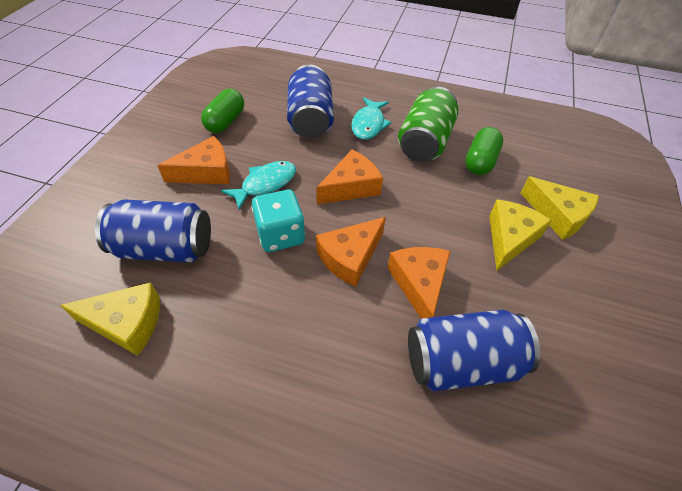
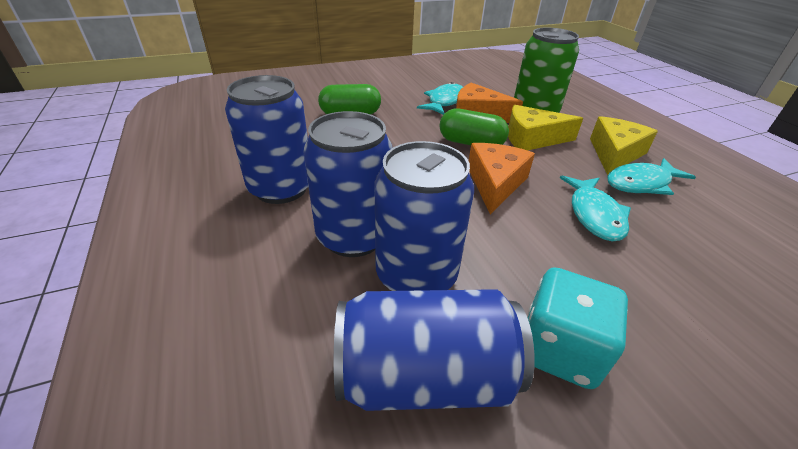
blue can: 3 -> 4
orange cheese: 4 -> 2
turquoise fish: 2 -> 3
yellow cheese: 3 -> 2

